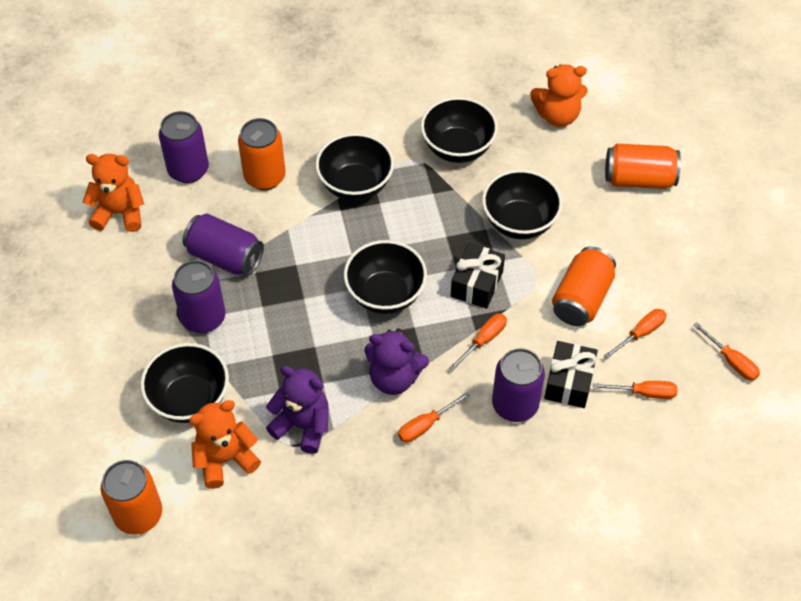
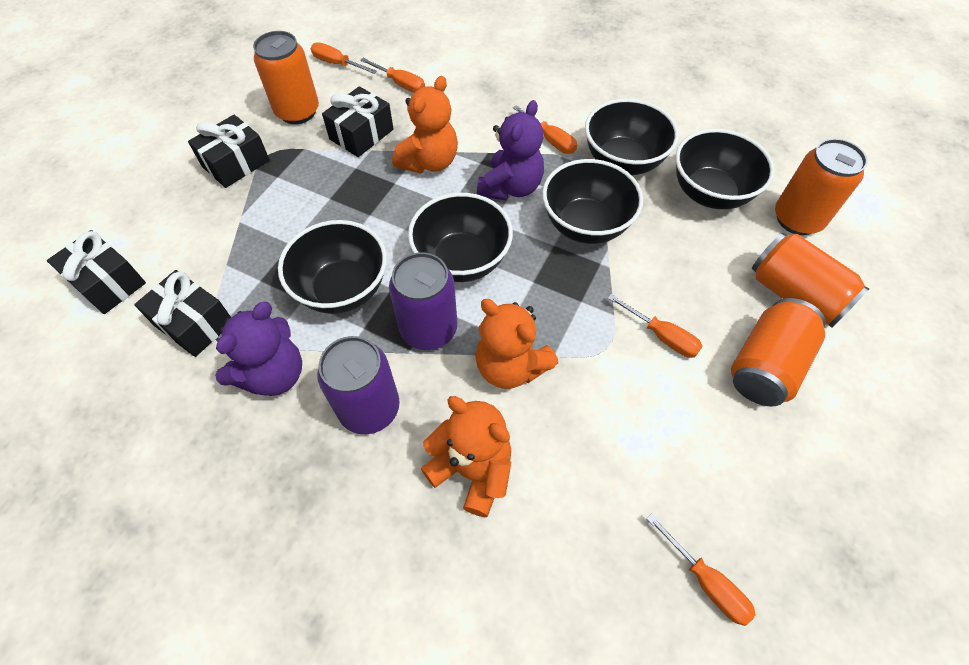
black gift: 2 -> 4
purple can: 4 -> 2

